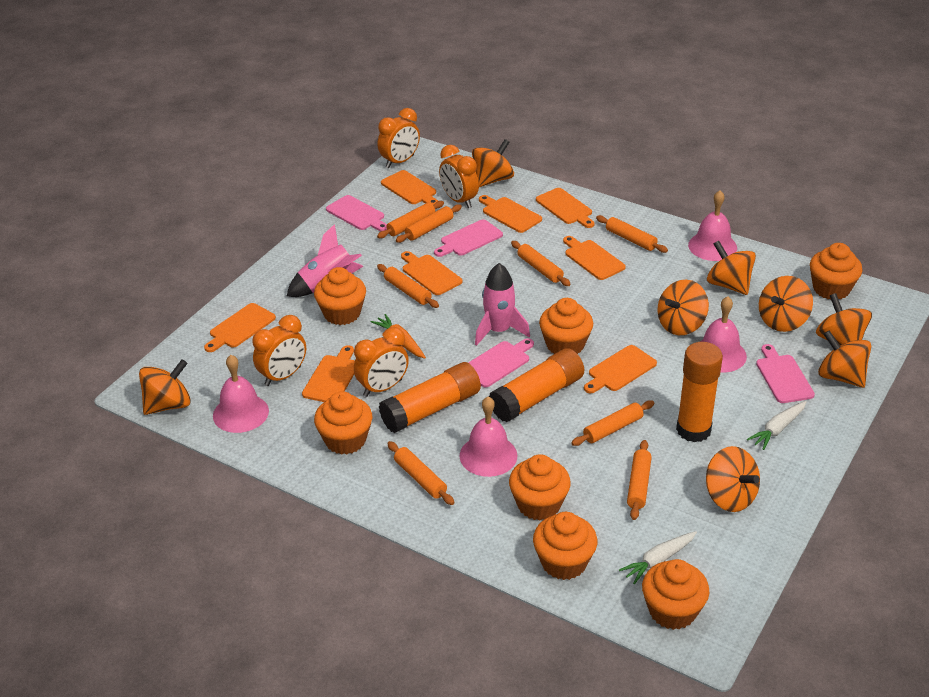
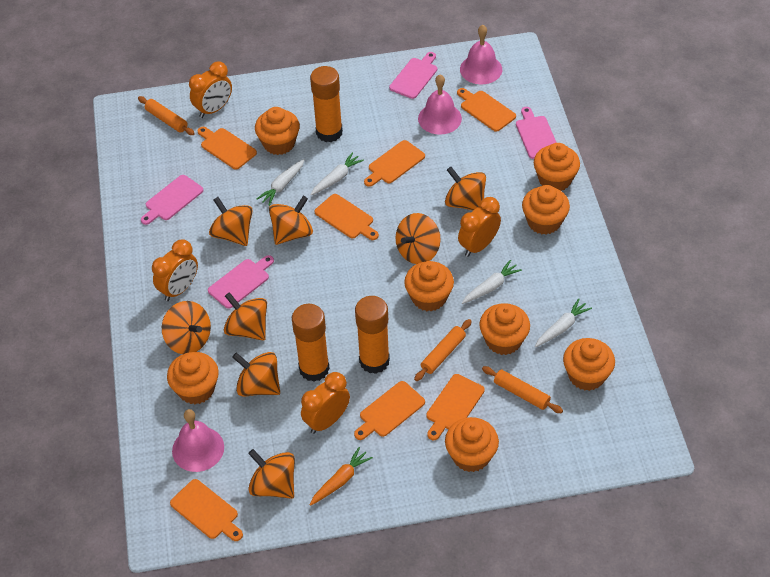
orange cupcake: 7 -> 8
orange cutting board: 8 -> 7
orange rolling pin: 8 -> 3
pink bell: 4 -> 3
pink rocket: 2 -> 0
white carrot: 2 -> 4

